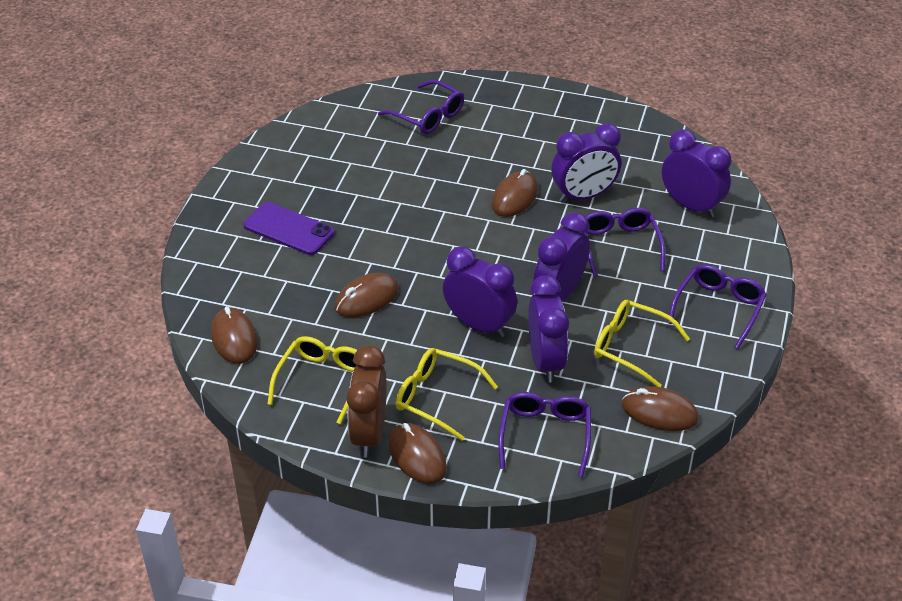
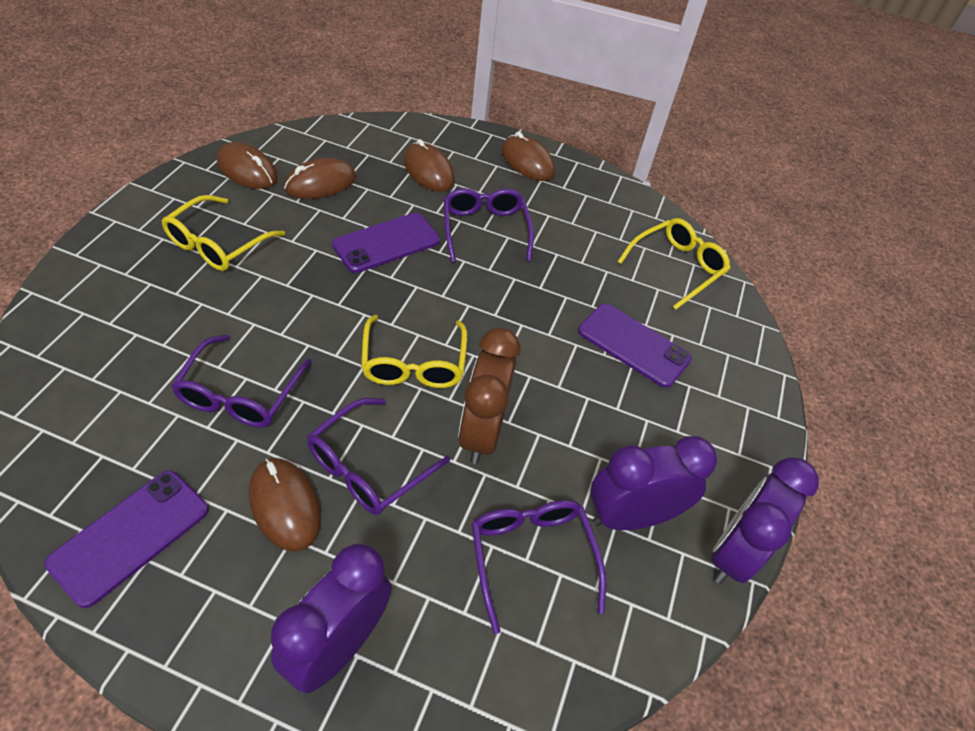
purple clock: 5 -> 3
purple phone: 1 -> 3

